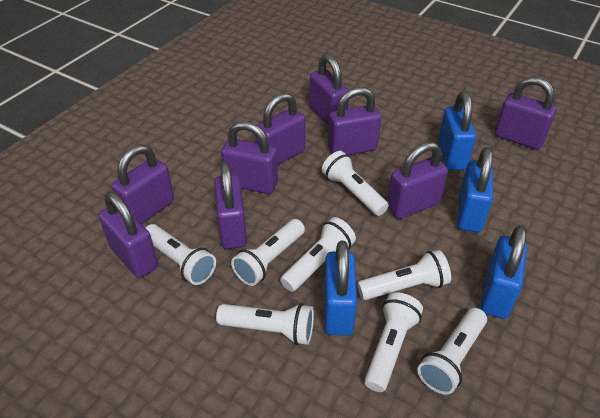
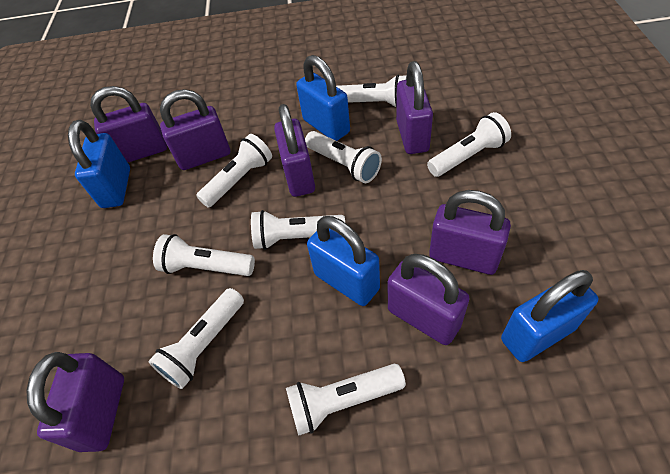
purple padlock: 9 -> 7

